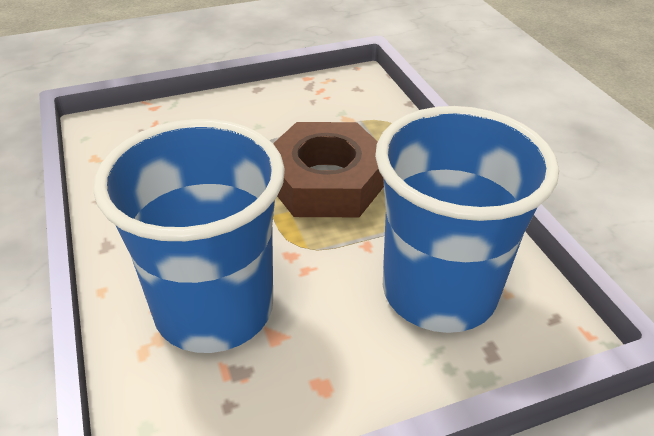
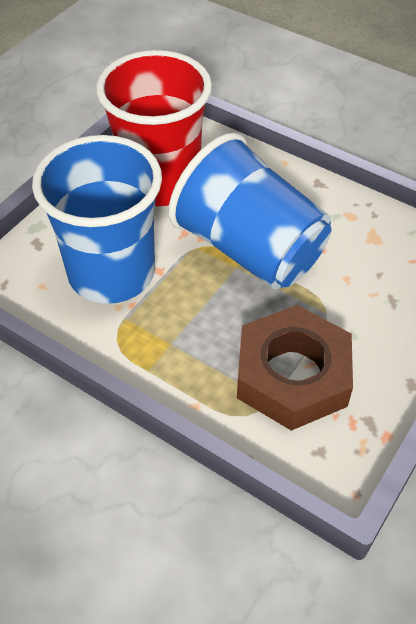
red cup: 0 -> 1

